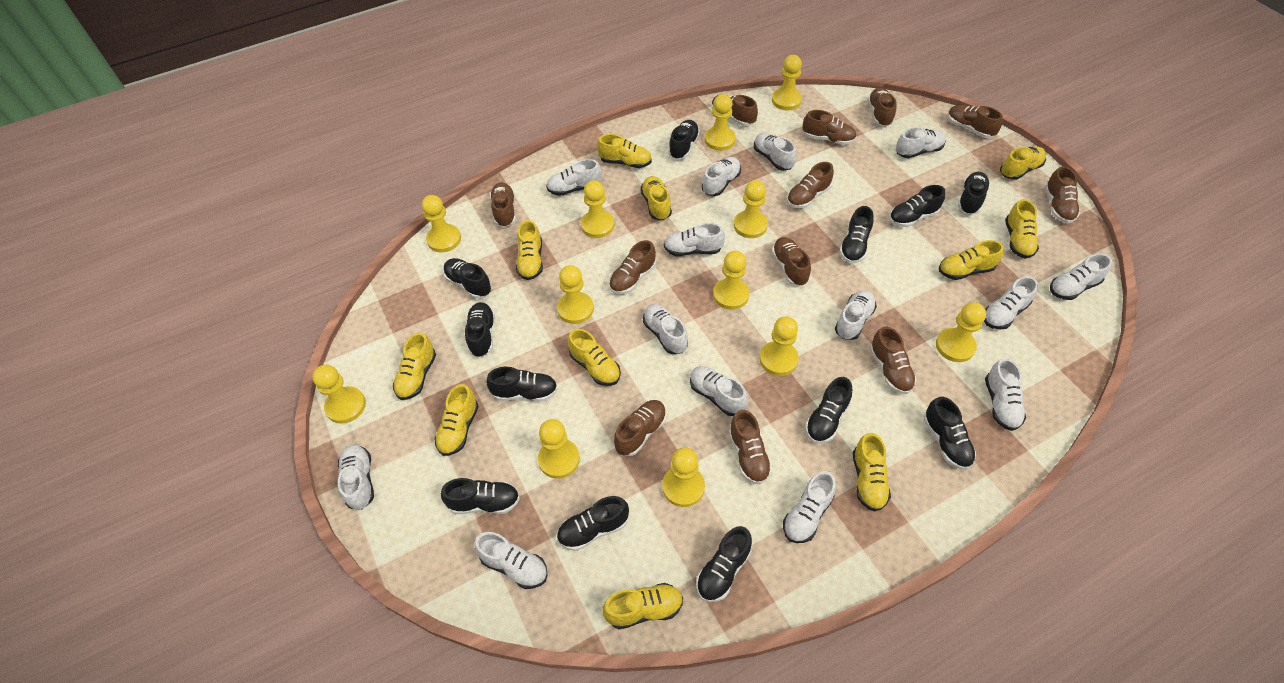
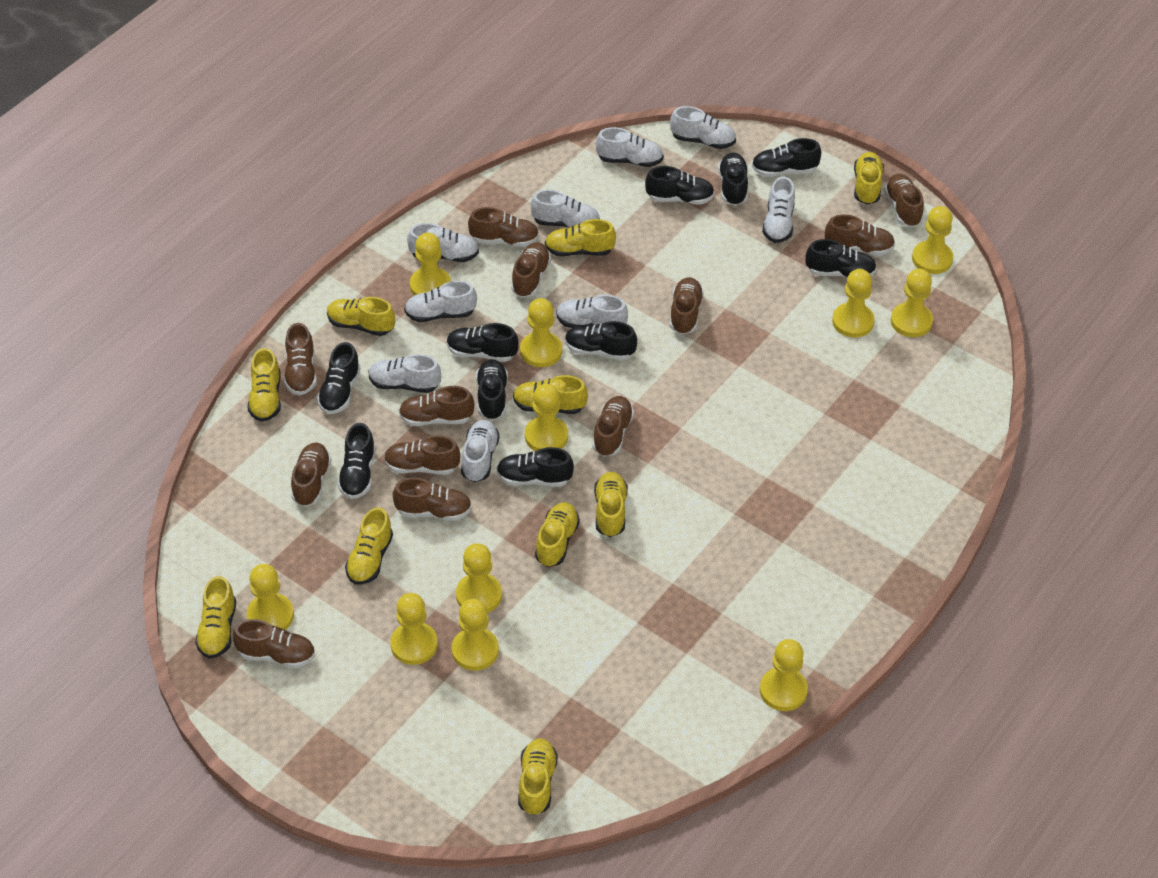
black shoe: 12 -> 10
white shoe: 14 -> 9
yellow pawn: 12 -> 11
yellow shoe: 11 -> 10

